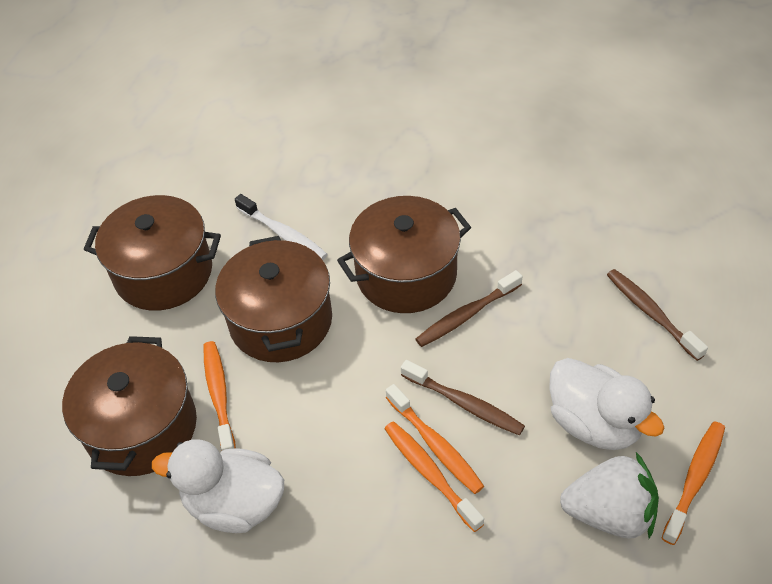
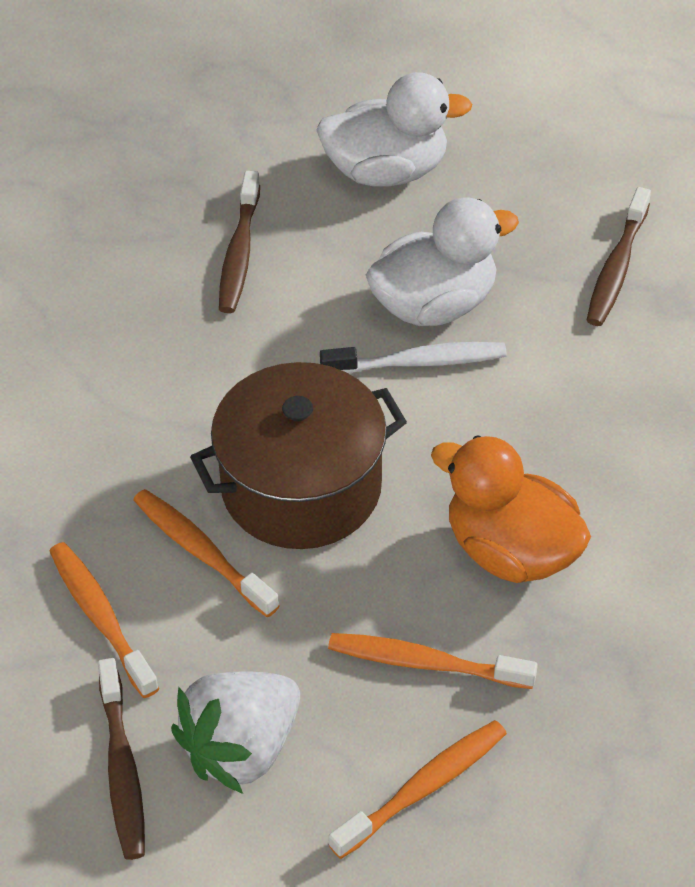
brown pot: 4 -> 1
orange duck: 0 -> 1

